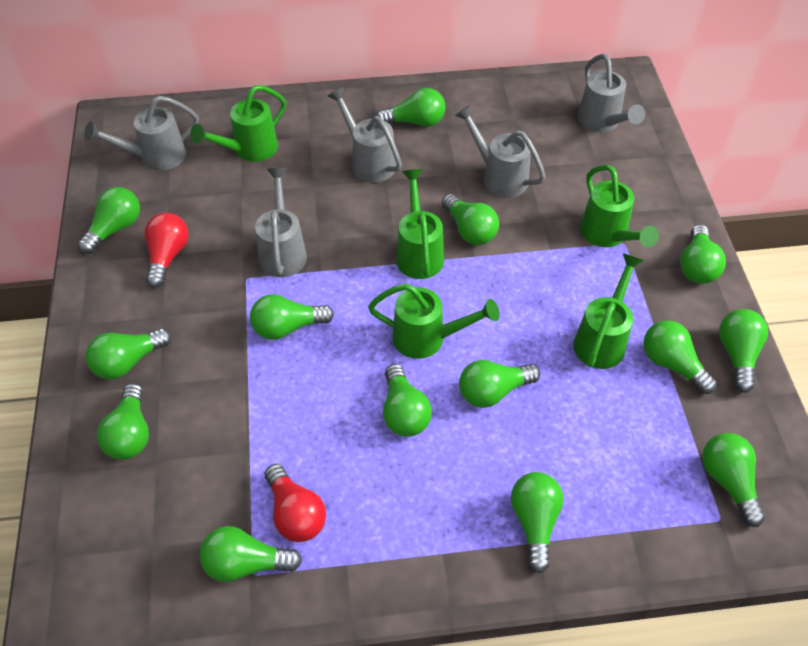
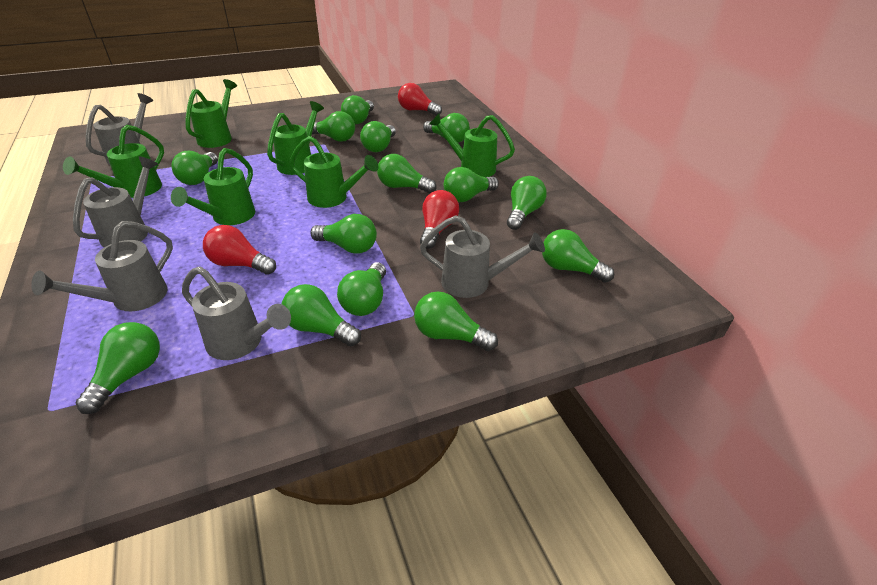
green watering can: 5 -> 6
red light bulb: 2 -> 3

